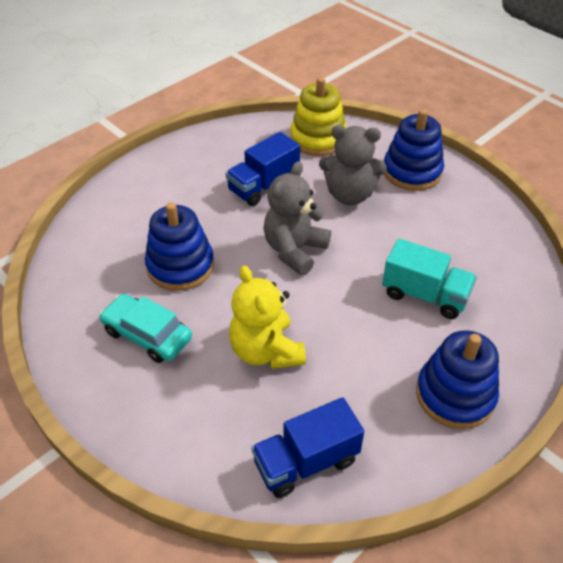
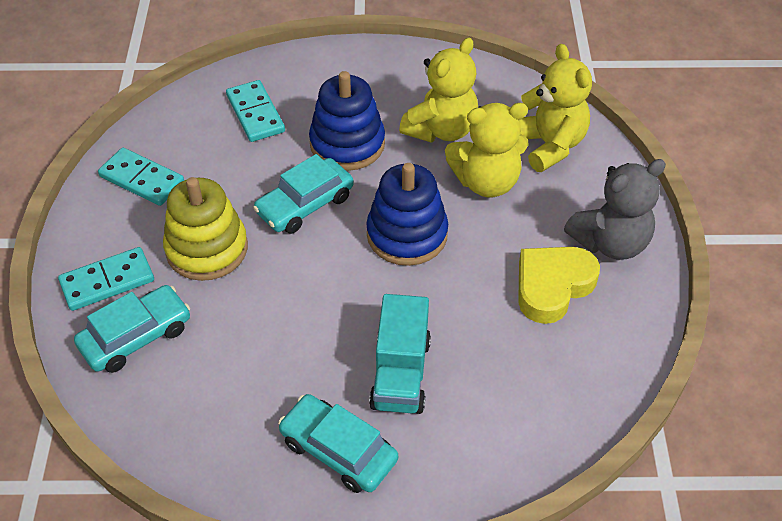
blue stacking toy: 3 -> 2
blue truck: 2 -> 0
grey teddy bear: 2 -> 1
turquoise car: 1 -> 3
turquoise domino: 0 -> 3
yellow heart: 0 -> 1
yellow teddy bear: 1 -> 3

